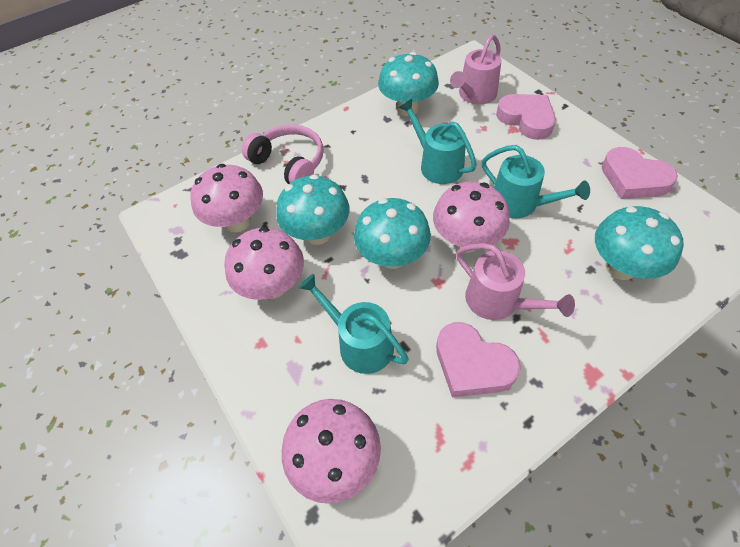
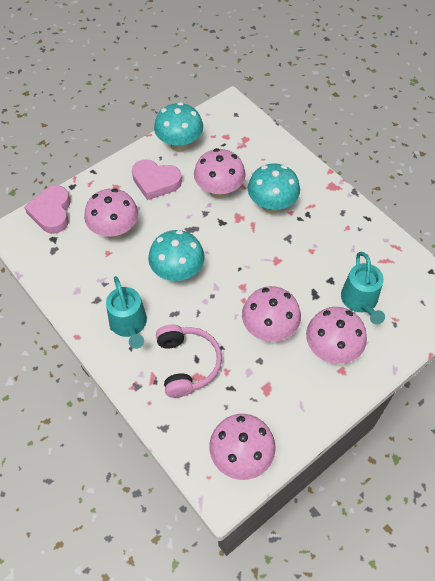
pink heart: 3 -> 2
pink mushroom: 4 -> 5
pink watering can: 2 -> 0
turquoise mushroom: 4 -> 3
turquoise watering can: 3 -> 2

